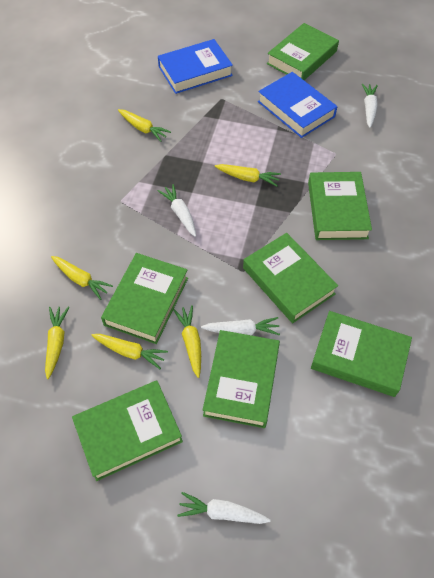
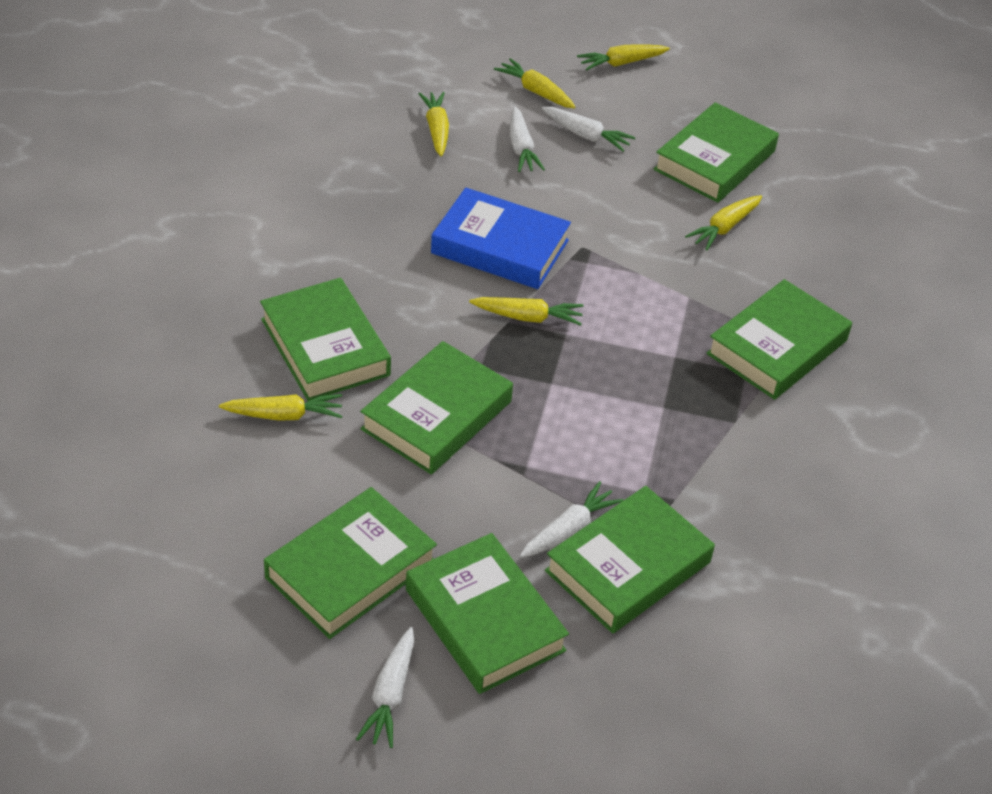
blue book: 2 -> 1

